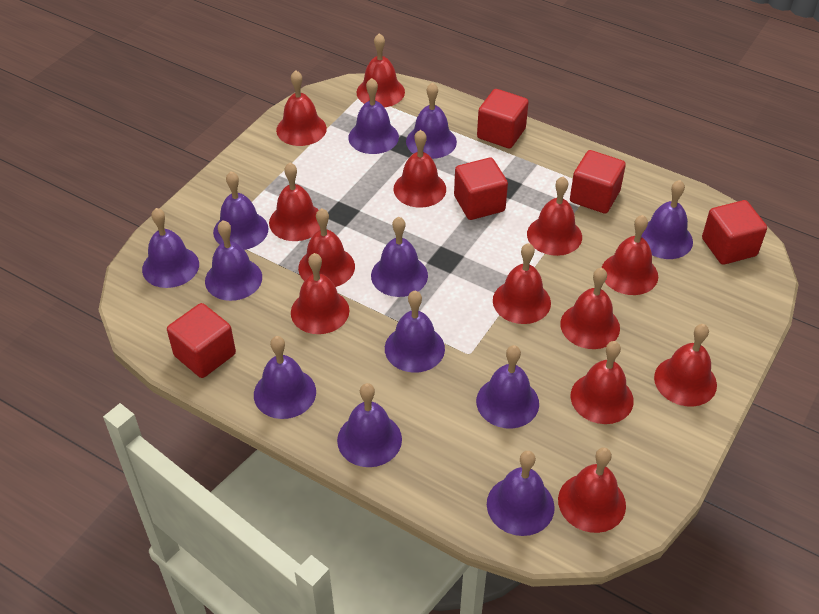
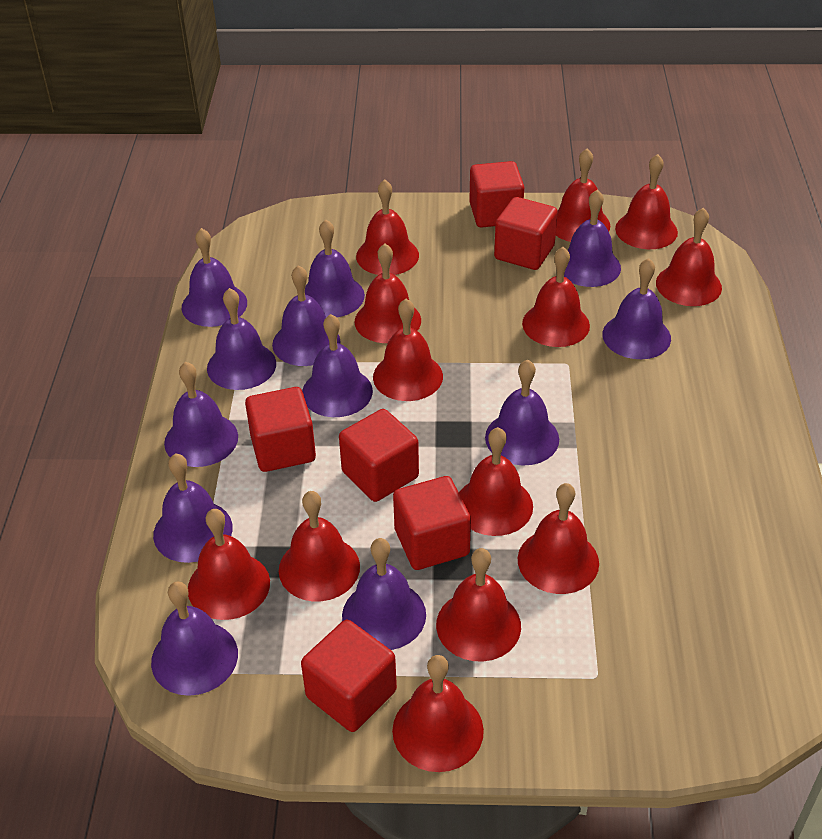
red cube: 5 -> 6

